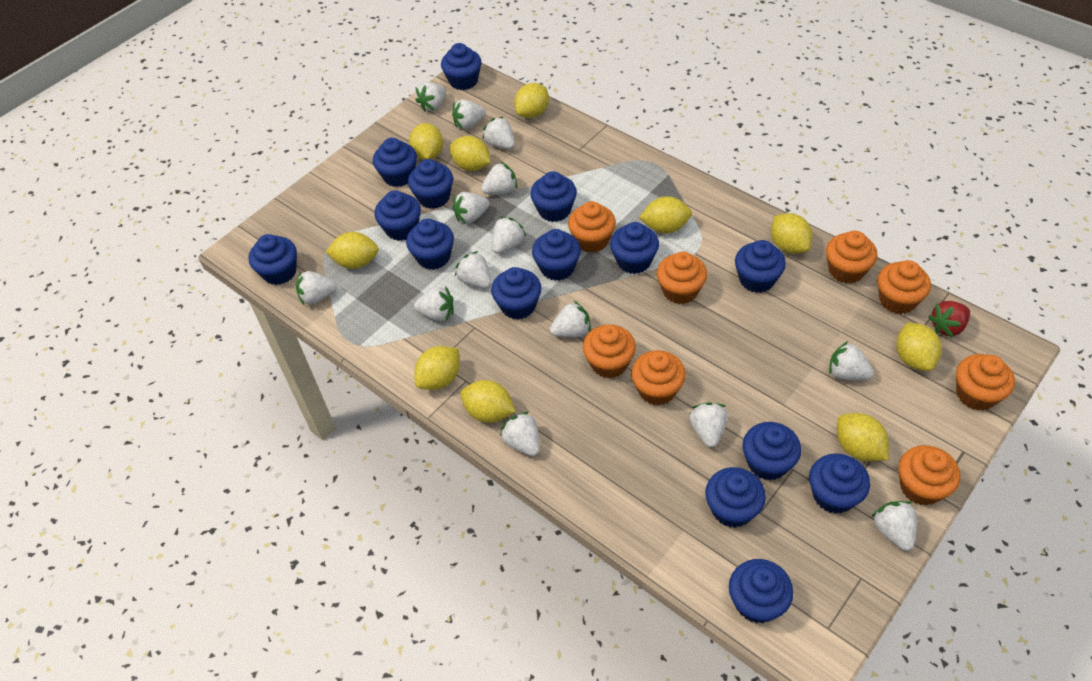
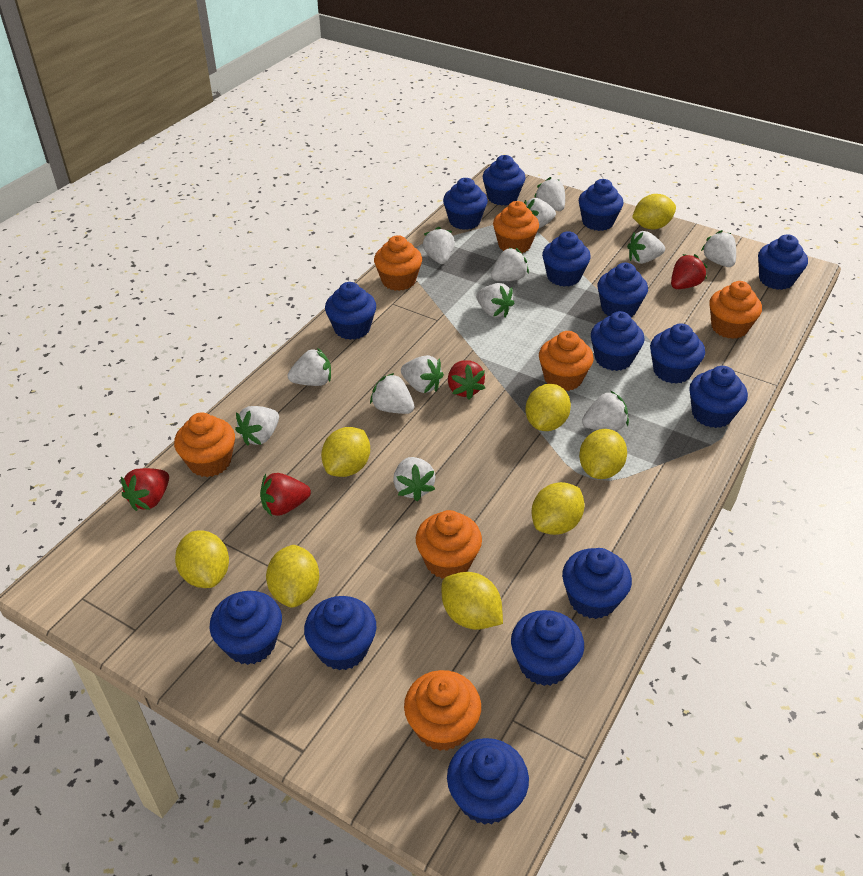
orange cupcake: 8 -> 7
red strawberry: 1 -> 4
white strawberry: 14 -> 13
yellow lemon: 10 -> 8

